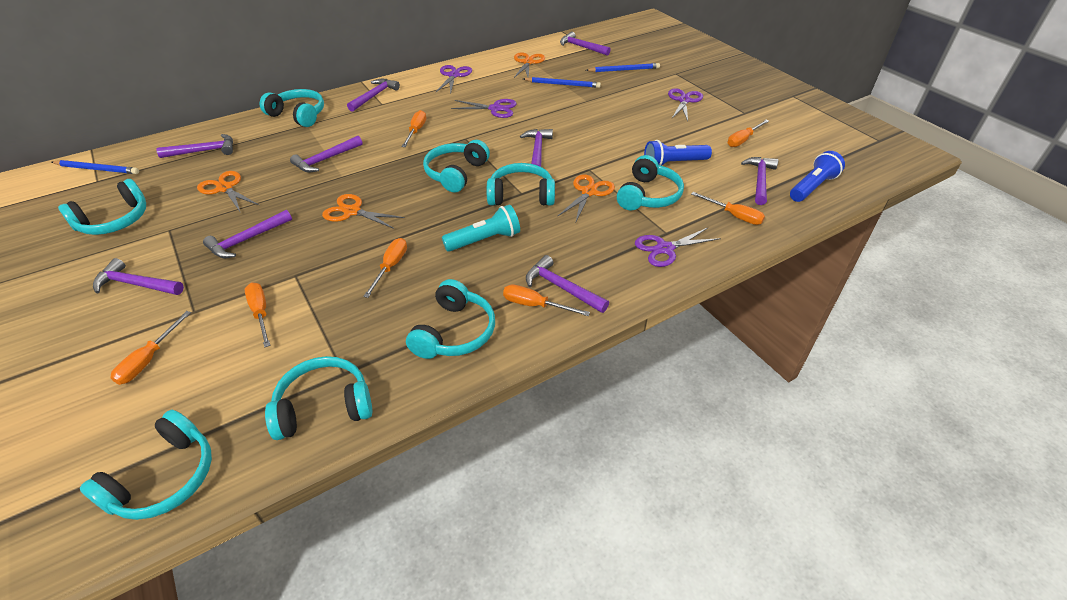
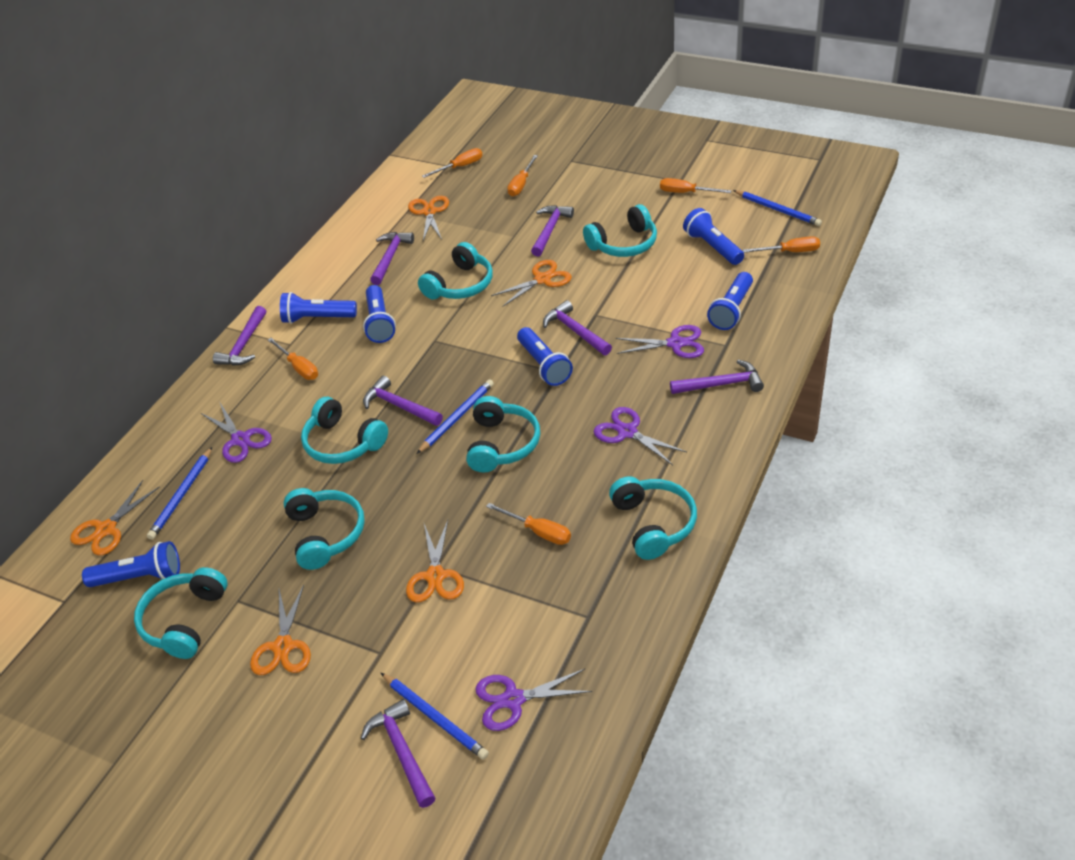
blue flashlight: 2 -> 6
blue pencil: 3 -> 4
orange scissors: 4 -> 5
orange screwdriver: 7 -> 6
purple hammer: 9 -> 7
turquoise flashlight: 1 -> 0
turquoise headphones: 8 -> 7

